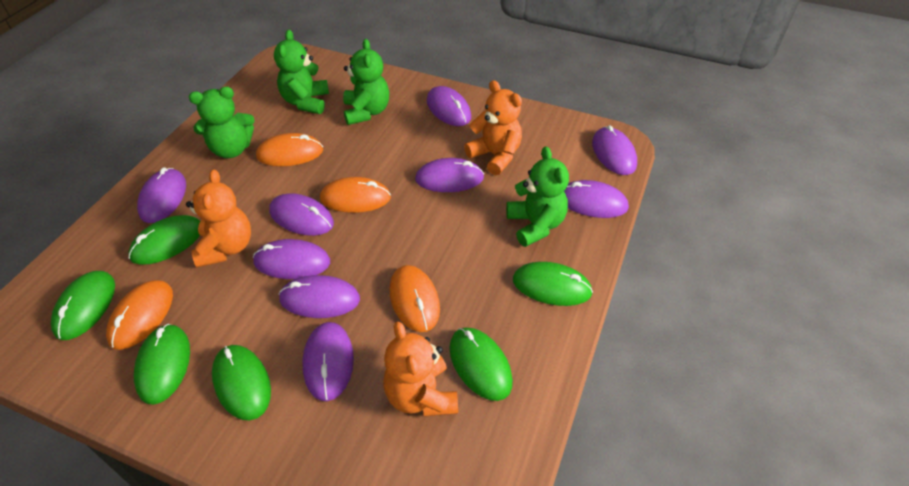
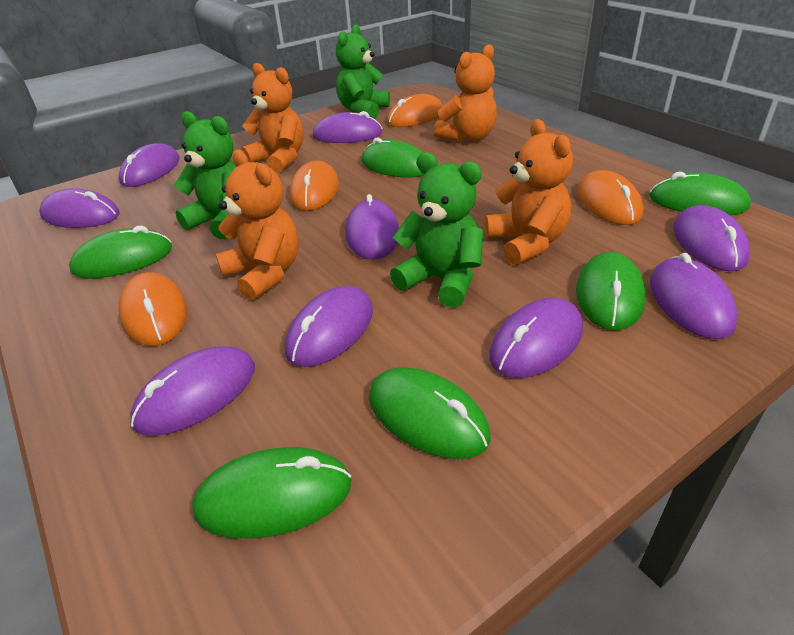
green teddy bear: 4 -> 3
orange teddy bear: 3 -> 4

